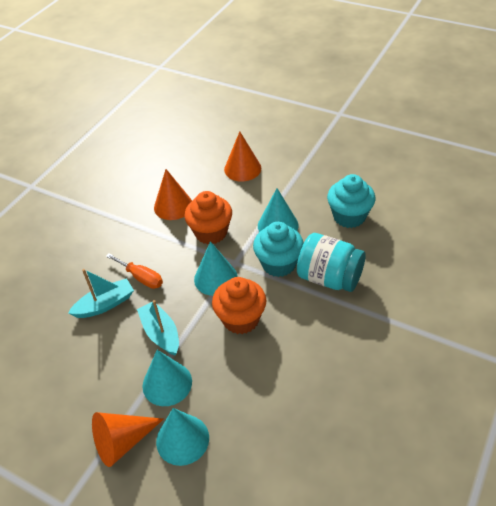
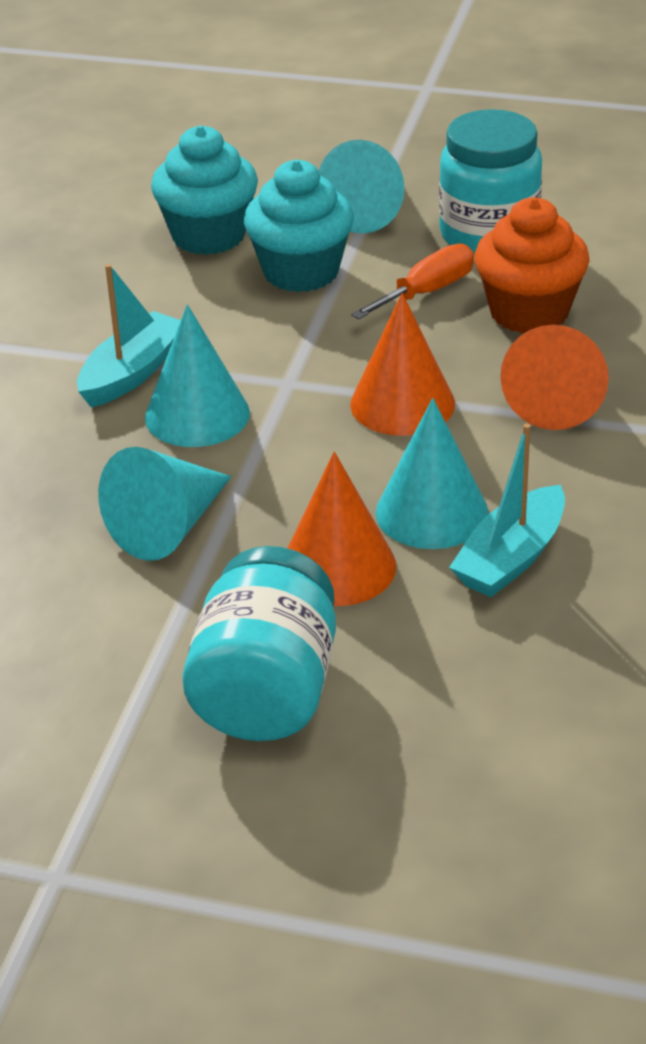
orange cupcake: 2 -> 1
turquoise jar: 1 -> 2

